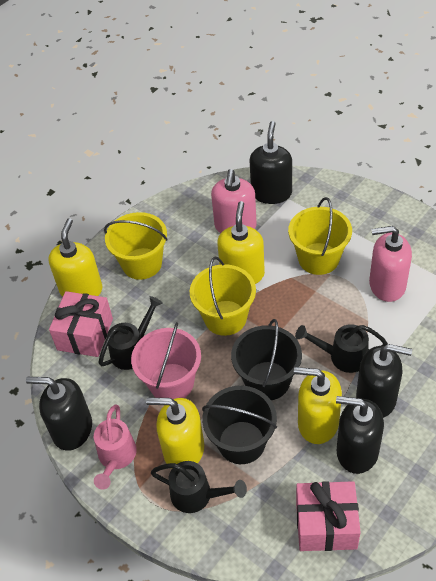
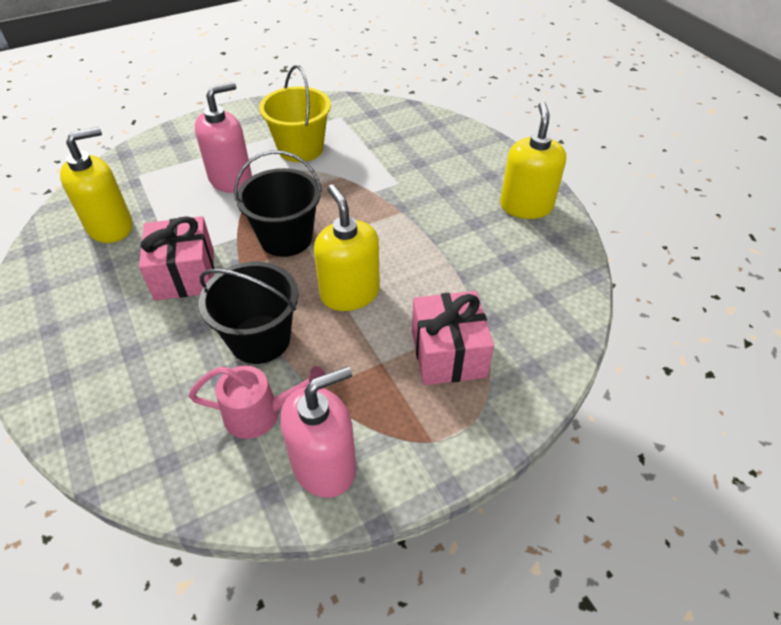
black soap dispenser: 4 -> 0
black watering can: 3 -> 0
pink bucket: 1 -> 0
yellow bucket: 3 -> 1
yellow soap dispenser: 4 -> 3

